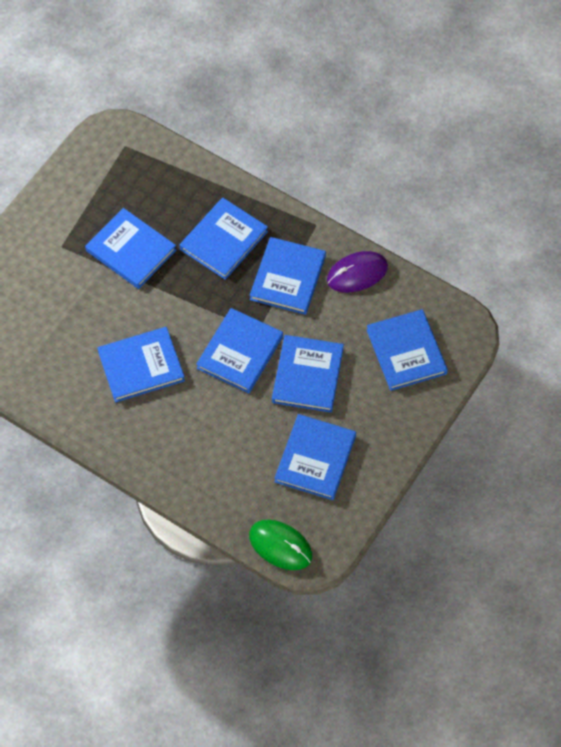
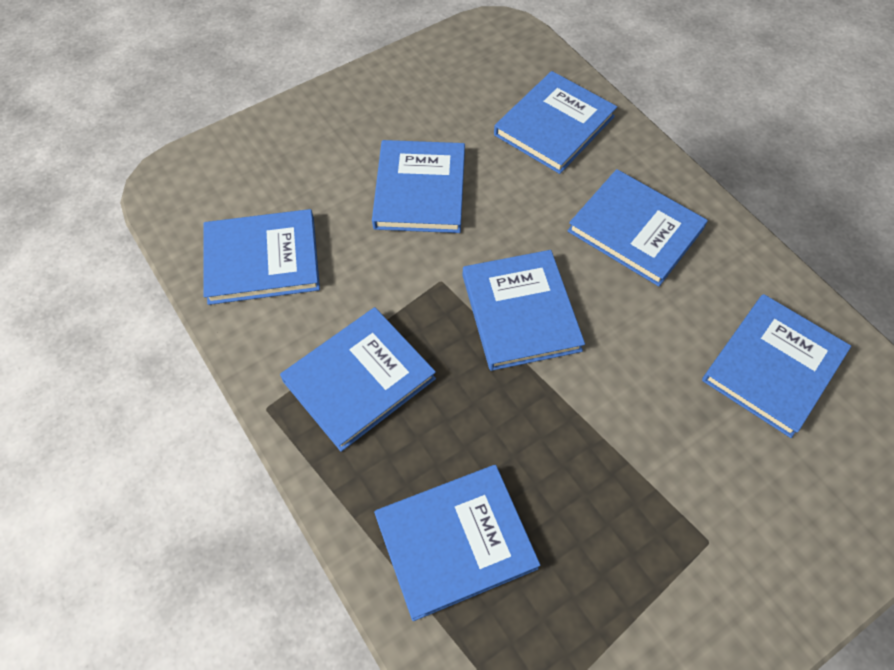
green mouse: 1 -> 0
purple mouse: 1 -> 0

